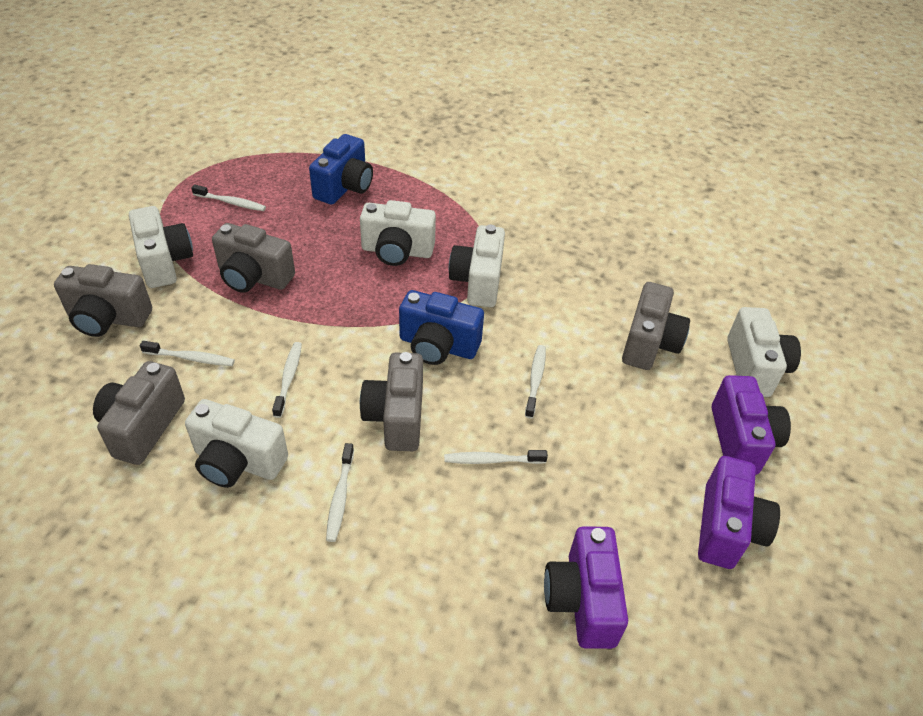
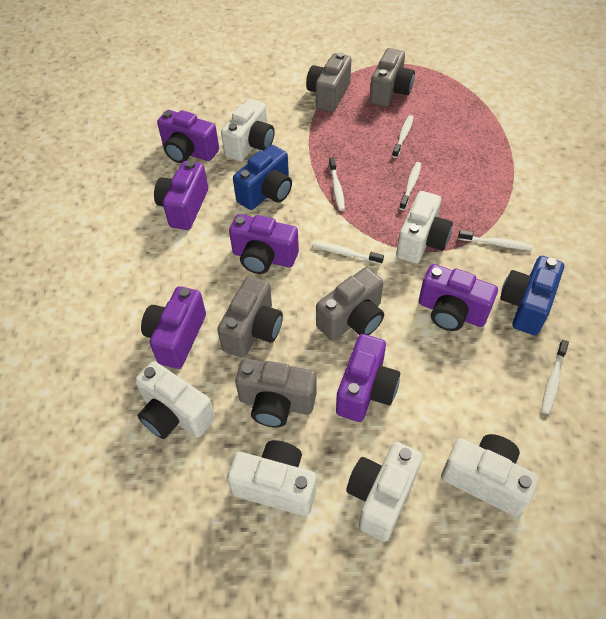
purple camera: 3 -> 6
white camera: 5 -> 6

